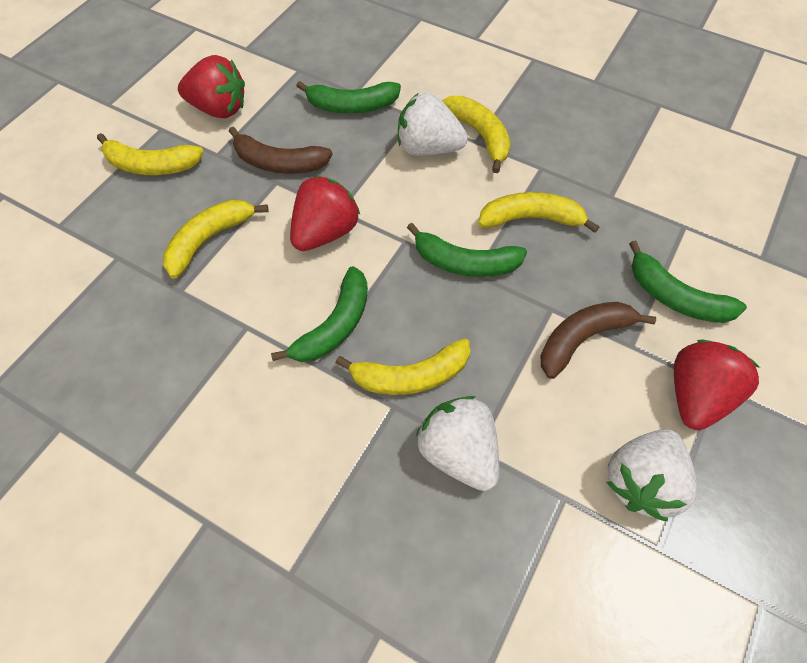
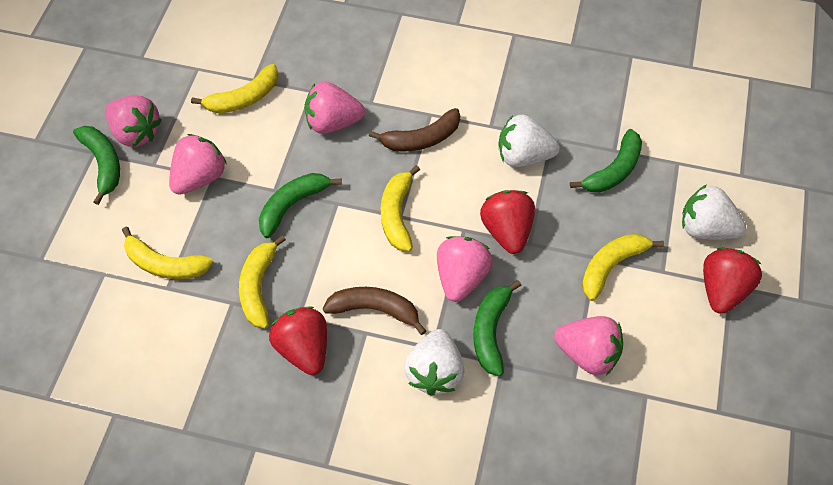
pink strawberry: 0 -> 5

